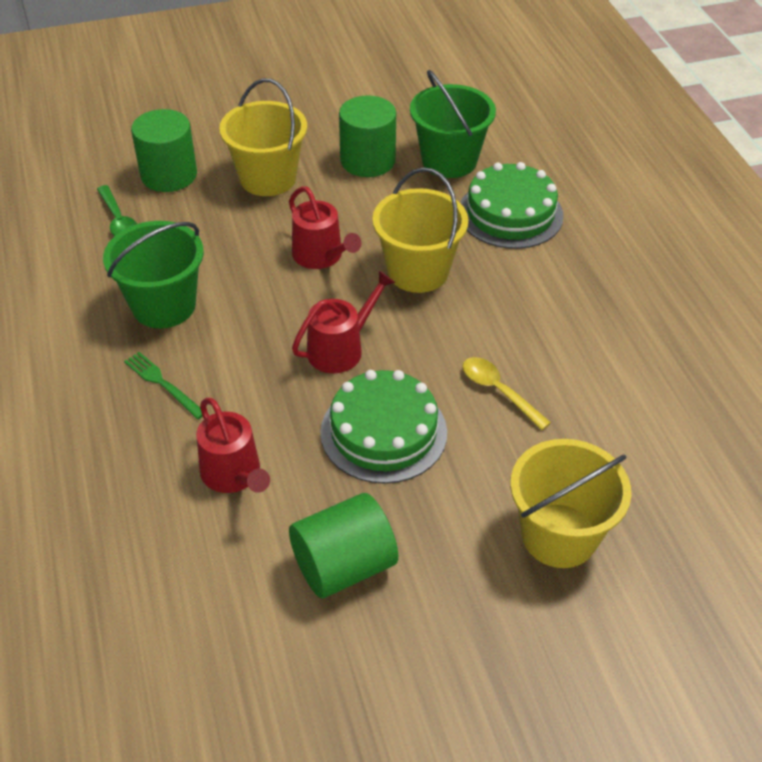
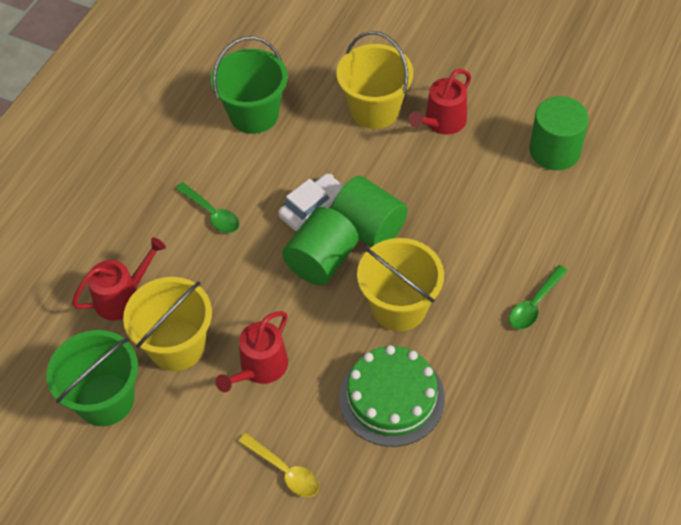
green cake: 2 -> 1
green fork: 1 -> 0
green spoon: 1 -> 2
white car: 0 -> 1

